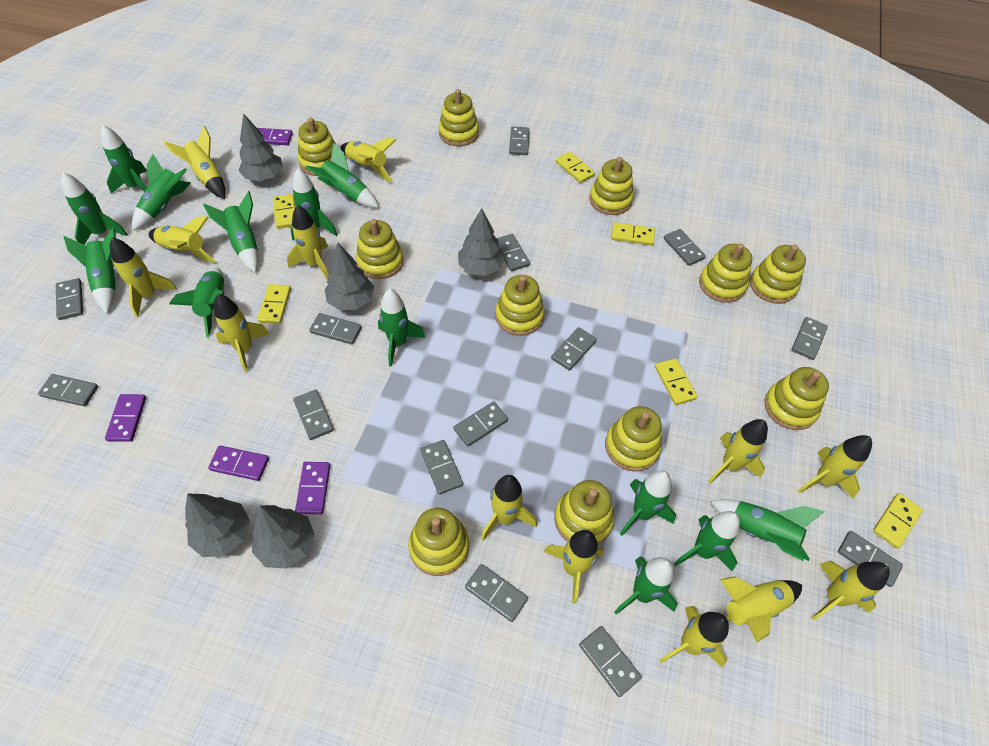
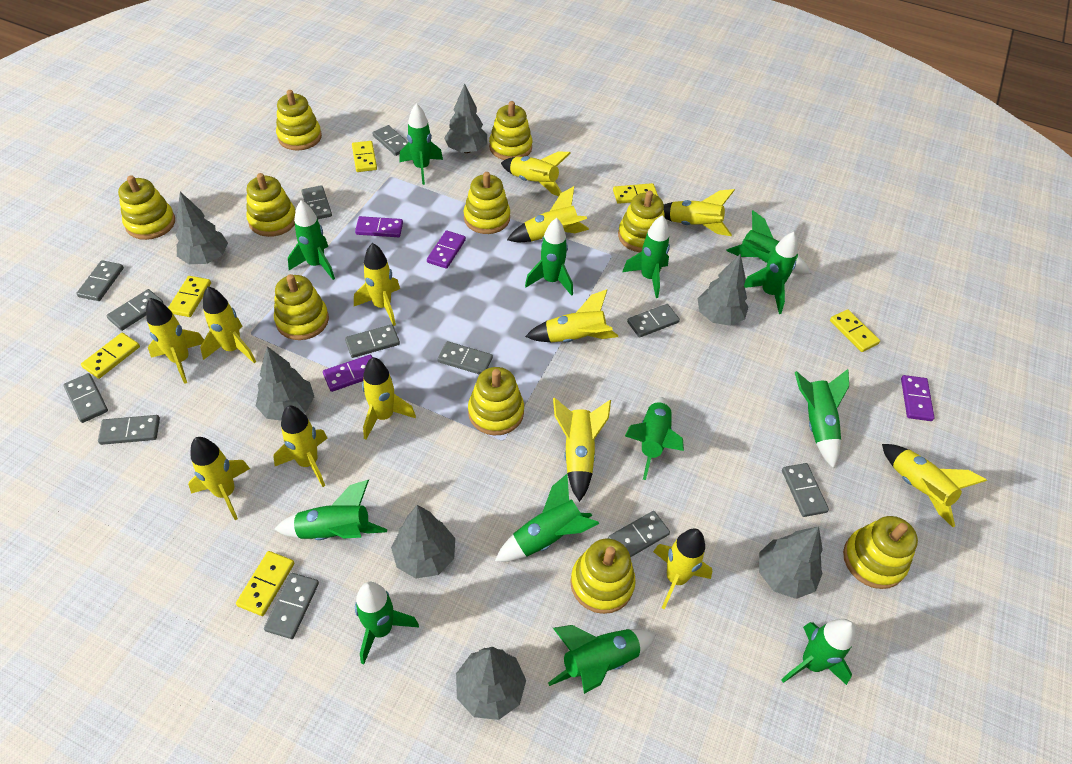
grey domino: 14 -> 12
grey tree: 5 -> 7
yellow stacking toy: 11 -> 10

